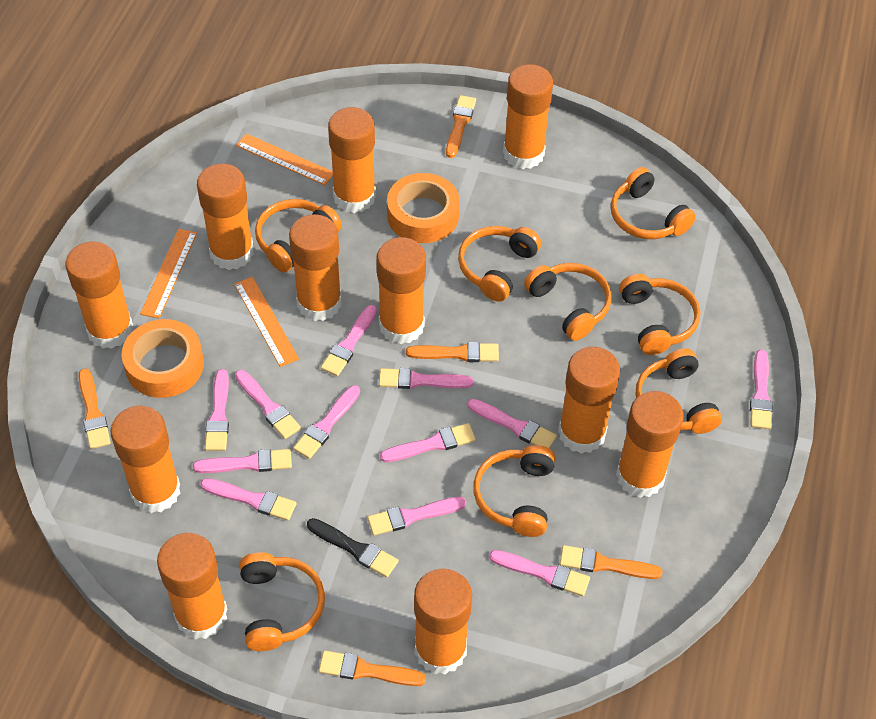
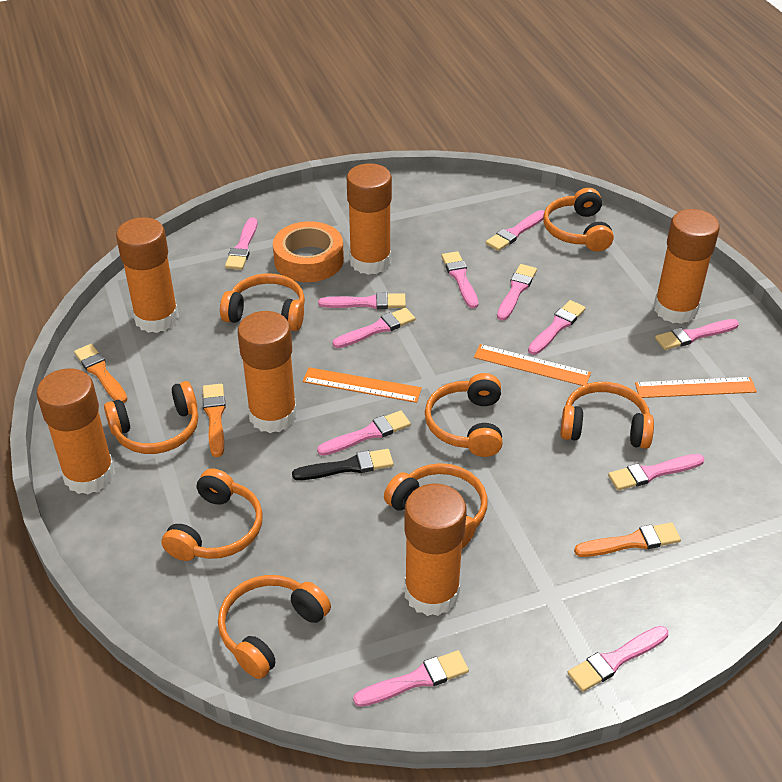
orange brush: 5 -> 3
orange glue stick: 11 -> 6
orange tape: 2 -> 1

